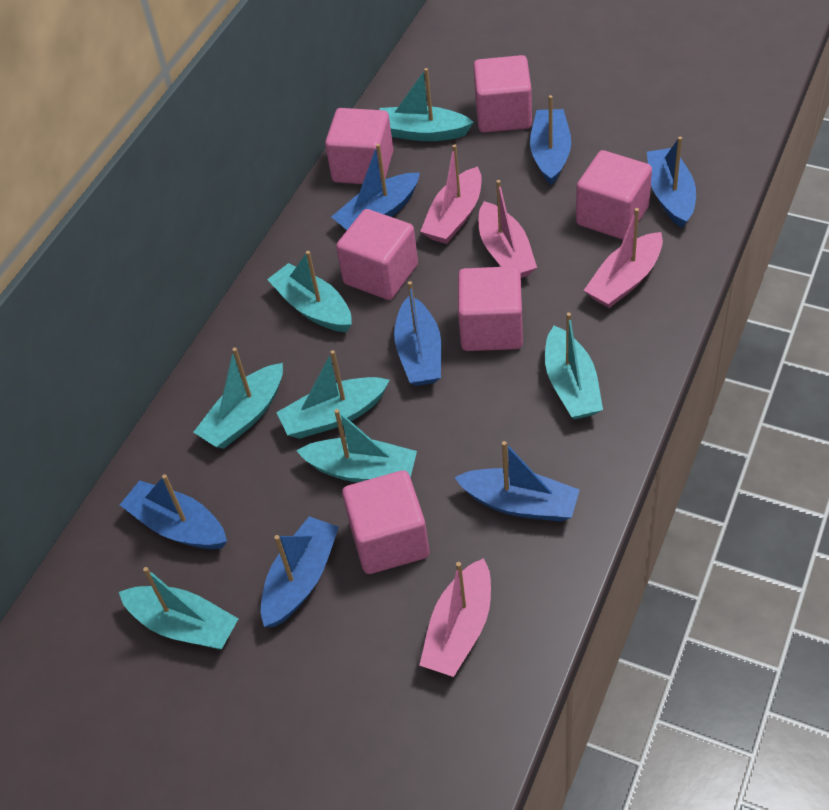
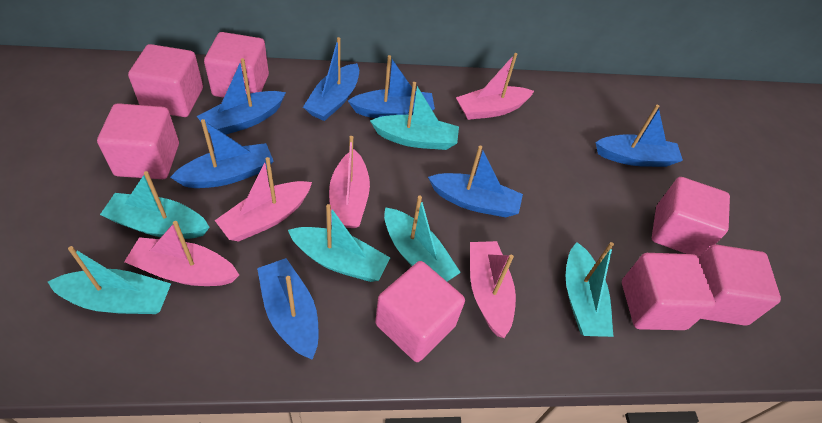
pink boat: 4 -> 5
pink cube: 6 -> 7
turquoise boat: 7 -> 6

